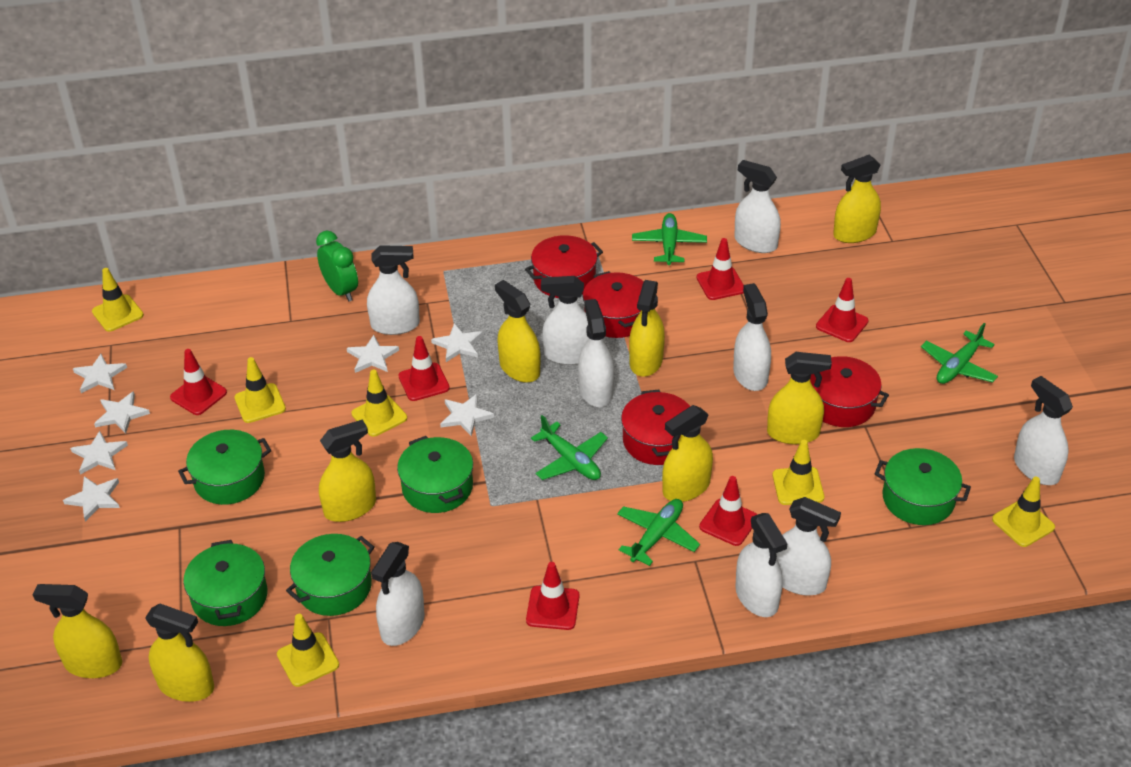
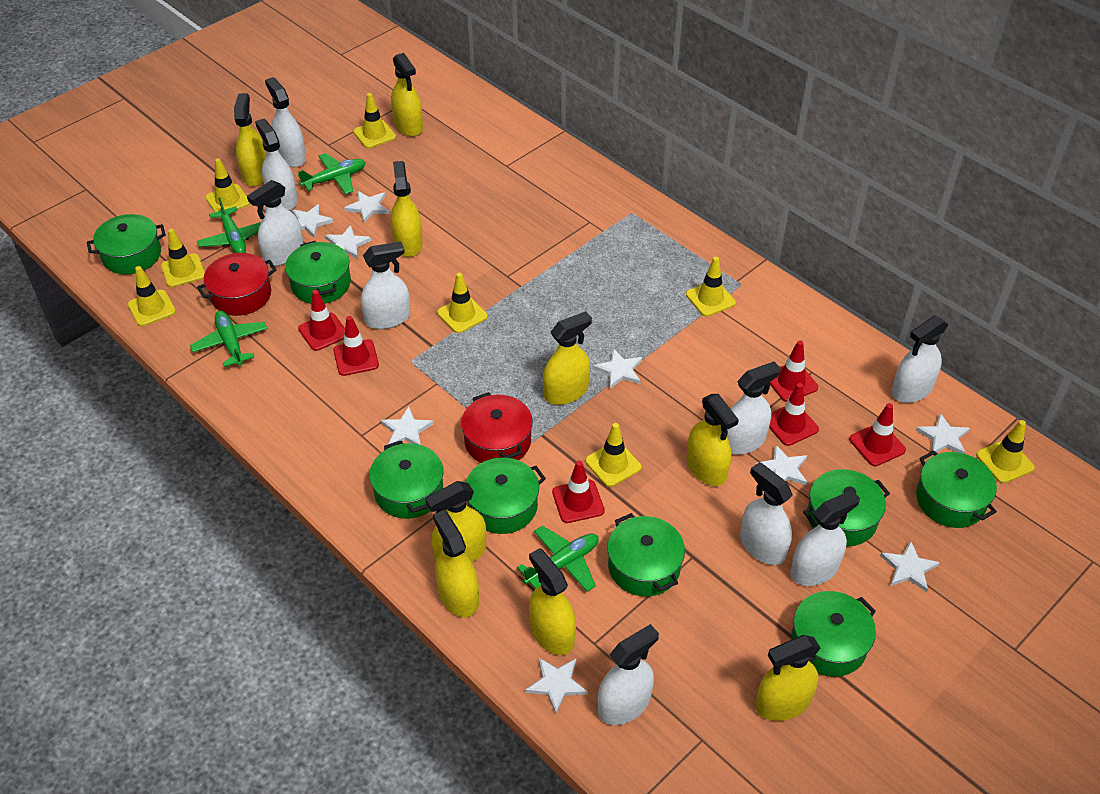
green clock: 1 -> 0
green pot: 5 -> 8
red pot: 4 -> 2
white star: 7 -> 9
yellow spray bottle: 8 -> 9
yellow traffic cone: 6 -> 8

